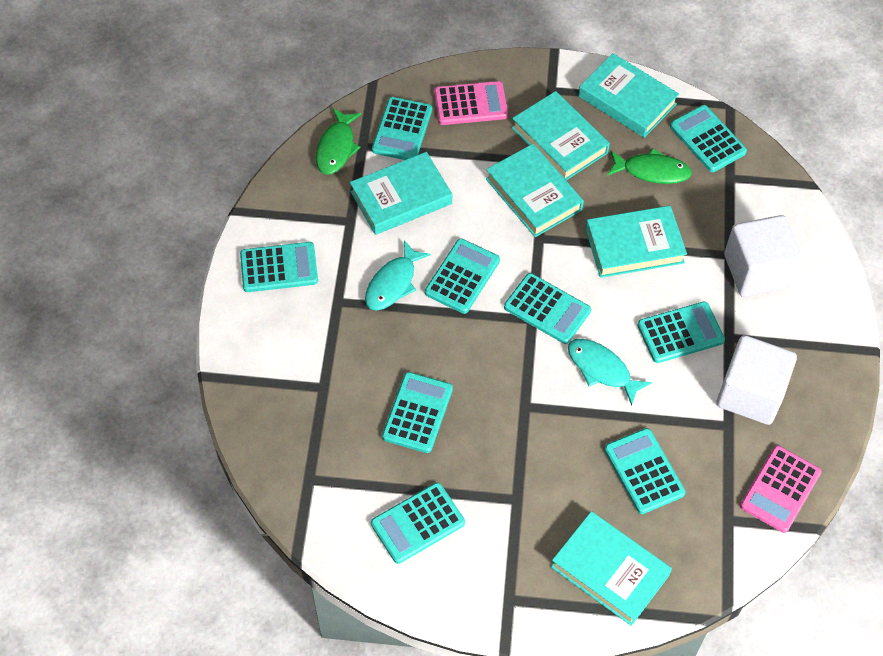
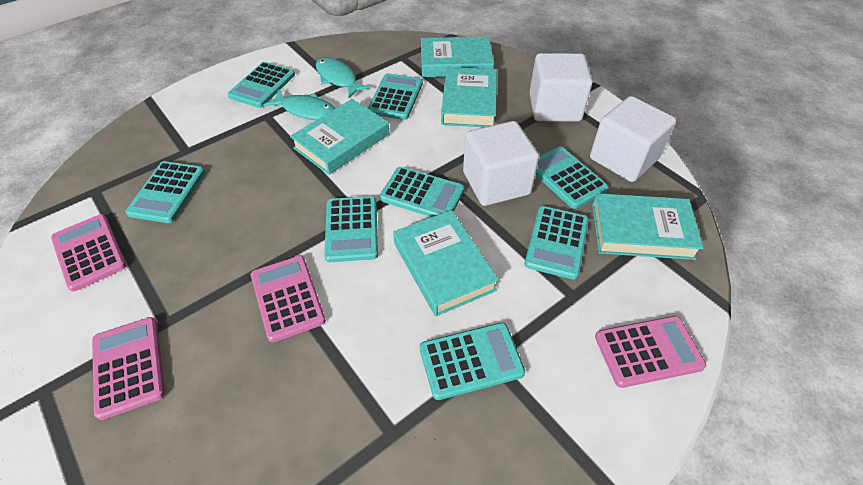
green fish: 2 -> 0
pink calculator: 2 -> 4
turquoise book: 6 -> 5
turquoise calculator: 9 -> 8
white cube: 2 -> 3

